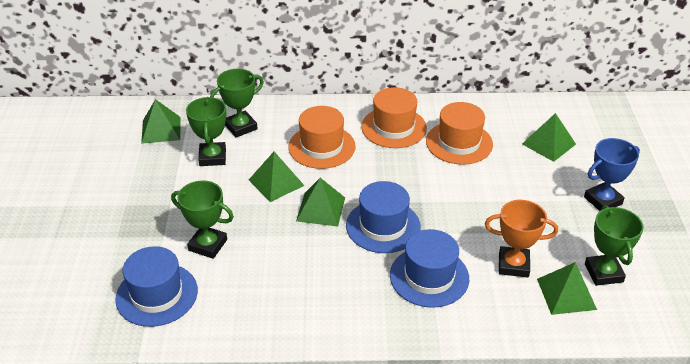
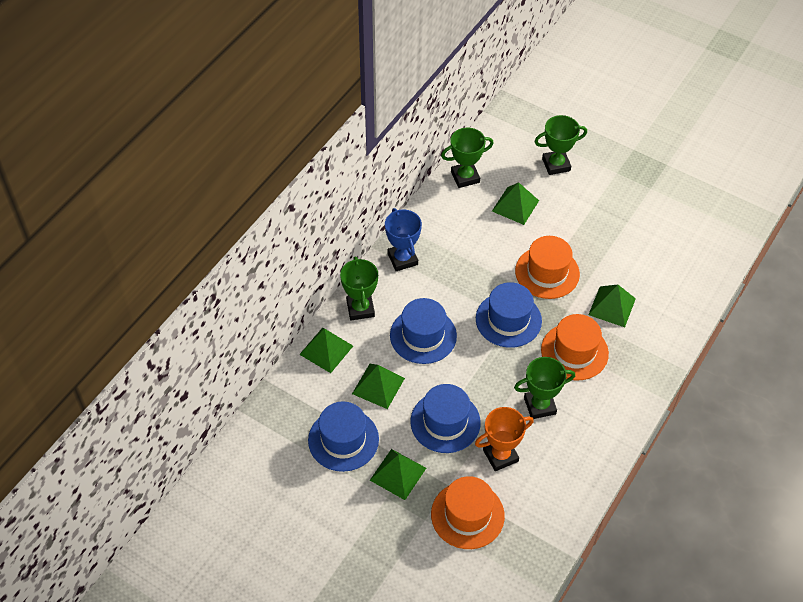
blue hat: 3 -> 4

